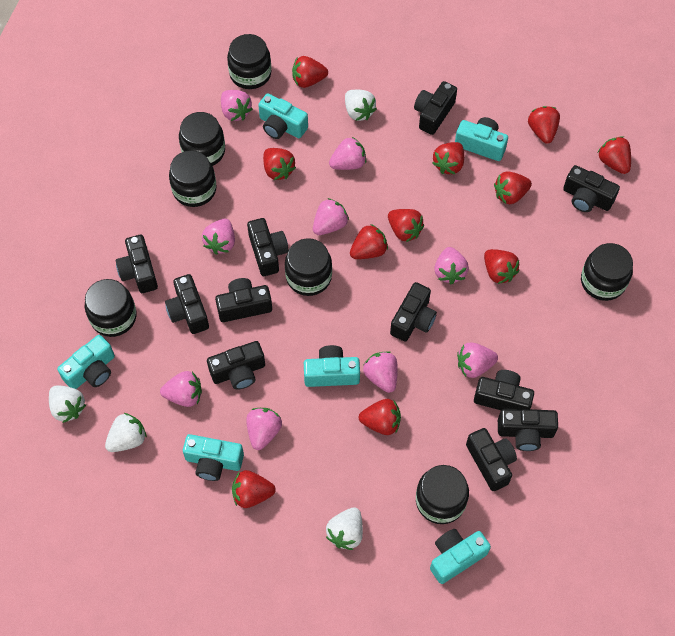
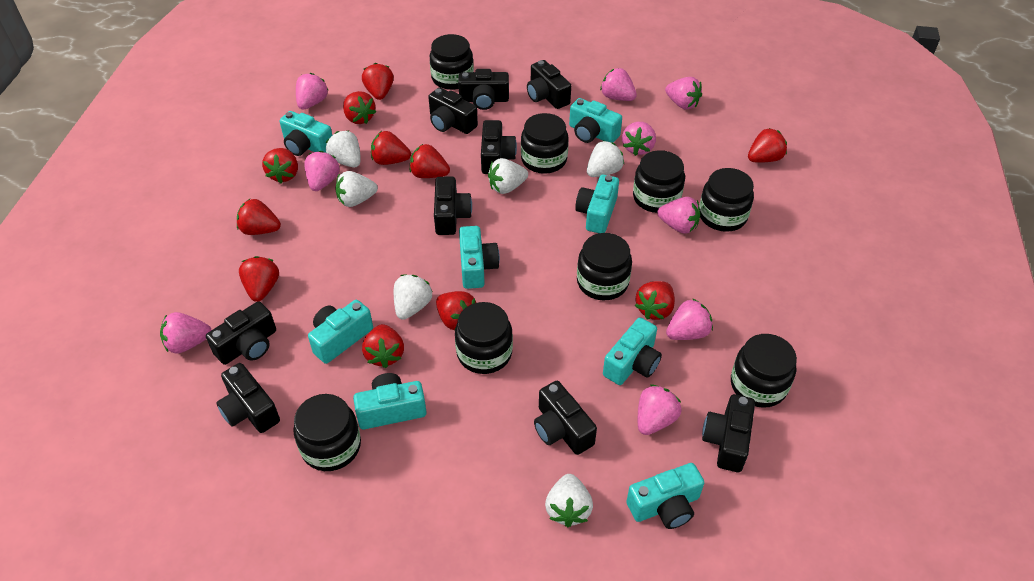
black camera: 11 -> 9
black jar: 7 -> 8
turquoise camera: 6 -> 8
white strawberry: 4 -> 6

